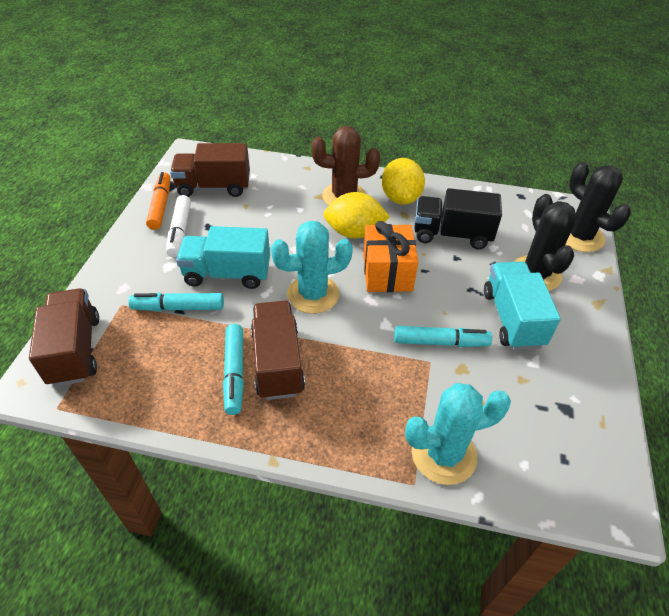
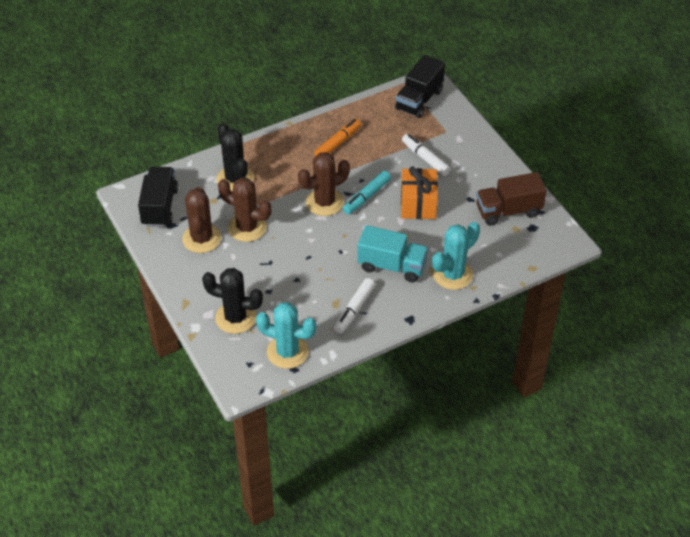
black truck: 1 -> 2
brown cactus: 1 -> 3
brown truck: 3 -> 1
turquoise marker: 3 -> 1
turquoise truck: 2 -> 1
white marker: 1 -> 2
yellow lemon: 2 -> 0

